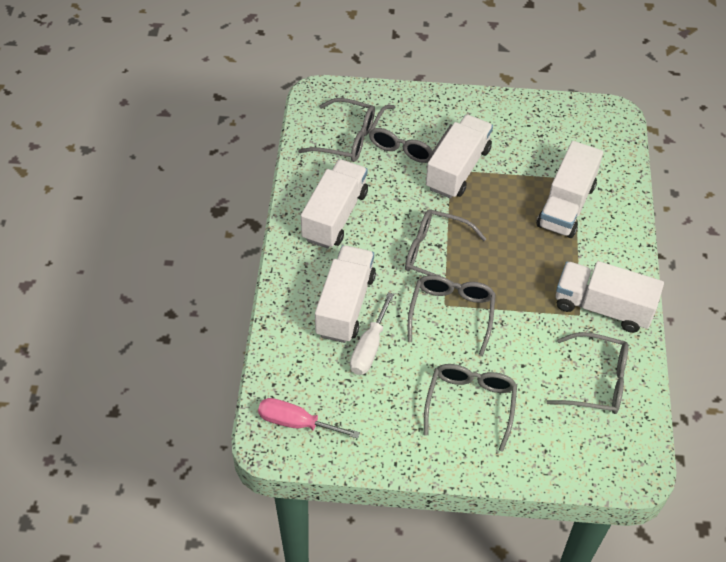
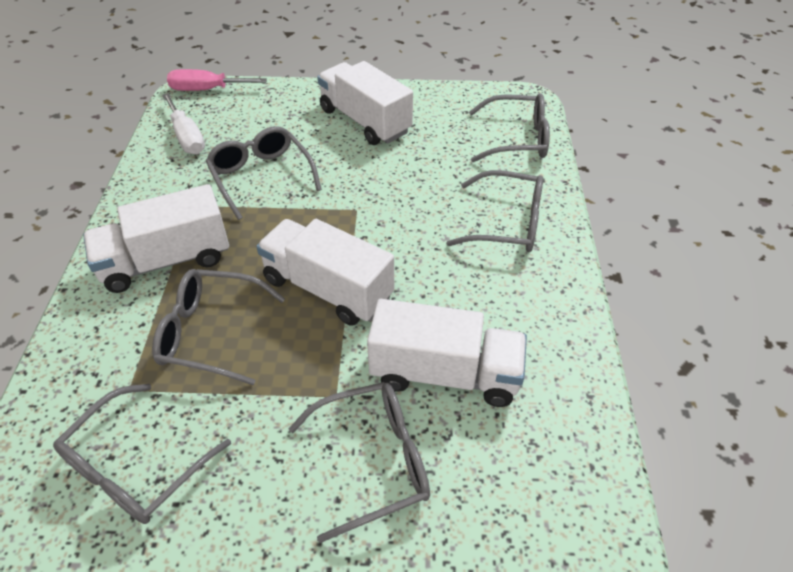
white truck: 5 -> 4

